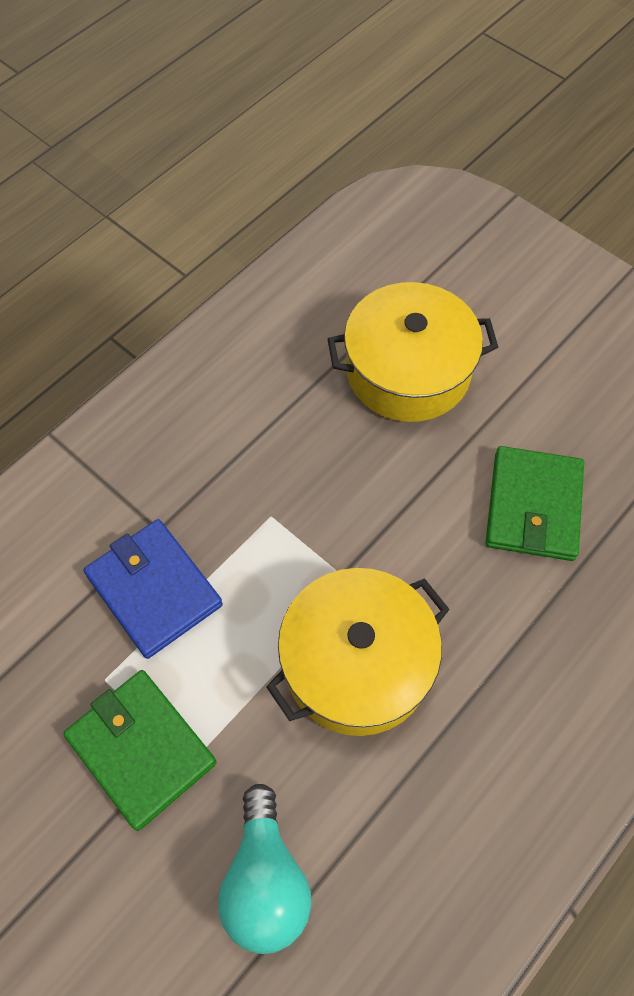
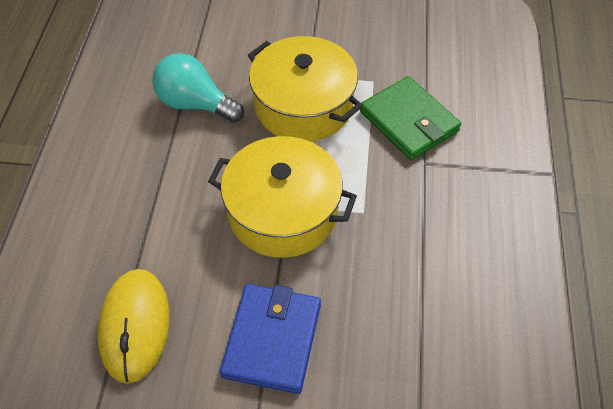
green wallet: 2 -> 1
yellow mouse: 0 -> 1

